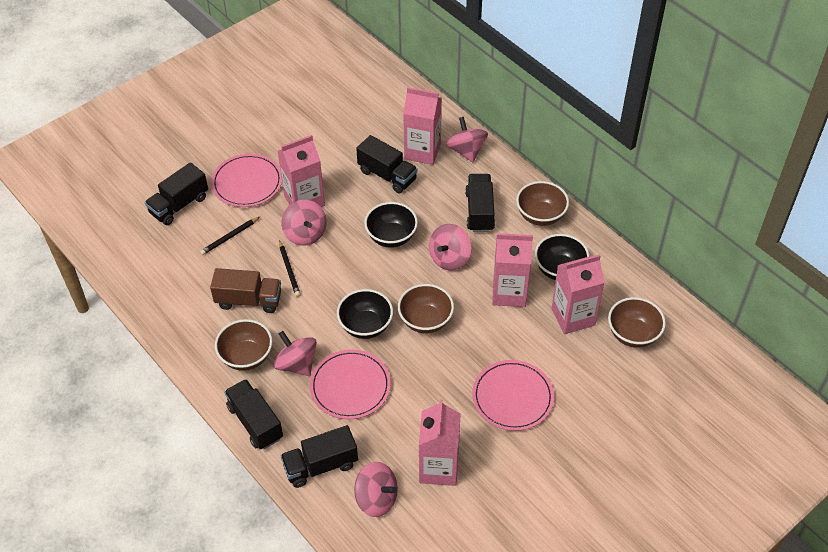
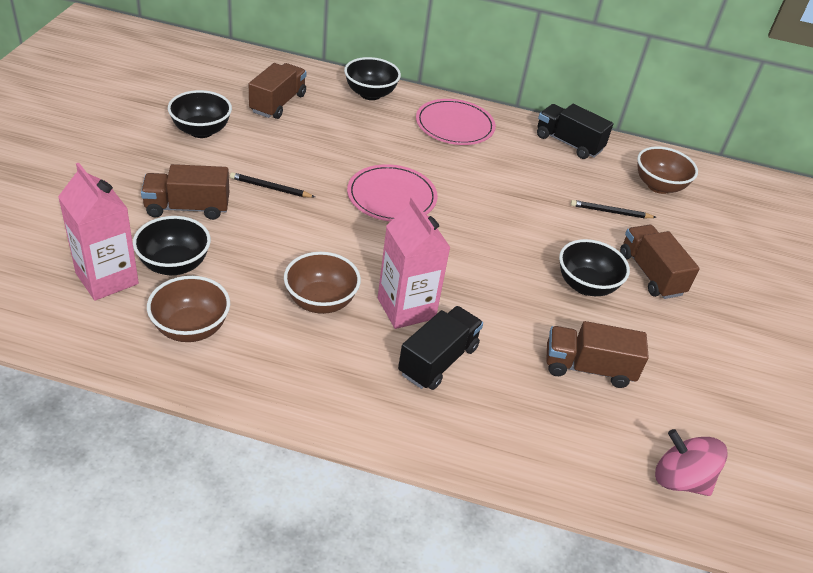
black bowl: 3 -> 4
black truck: 5 -> 2
brown bowl: 4 -> 3
brown truck: 1 -> 4
pink carton: 5 -> 2
pink plate: 3 -> 2
pink spinning top: 5 -> 1

